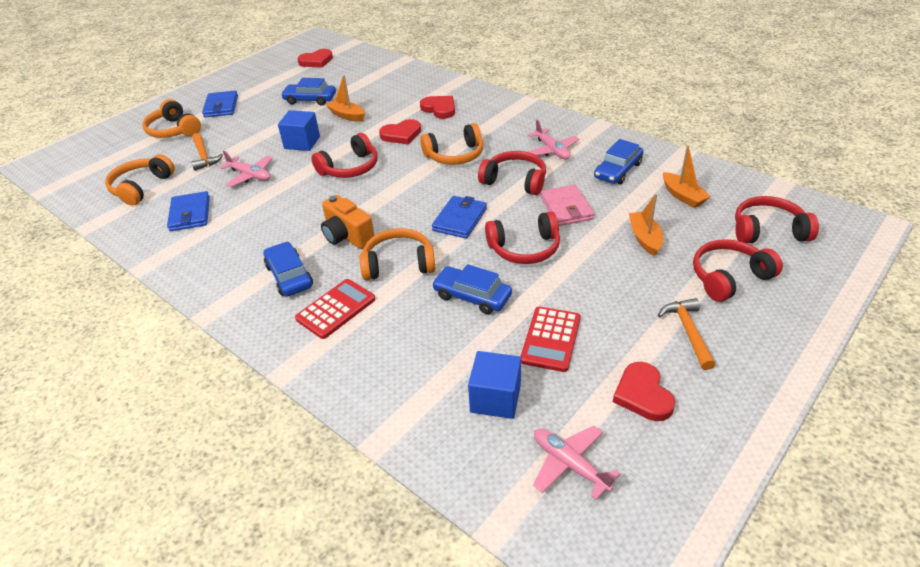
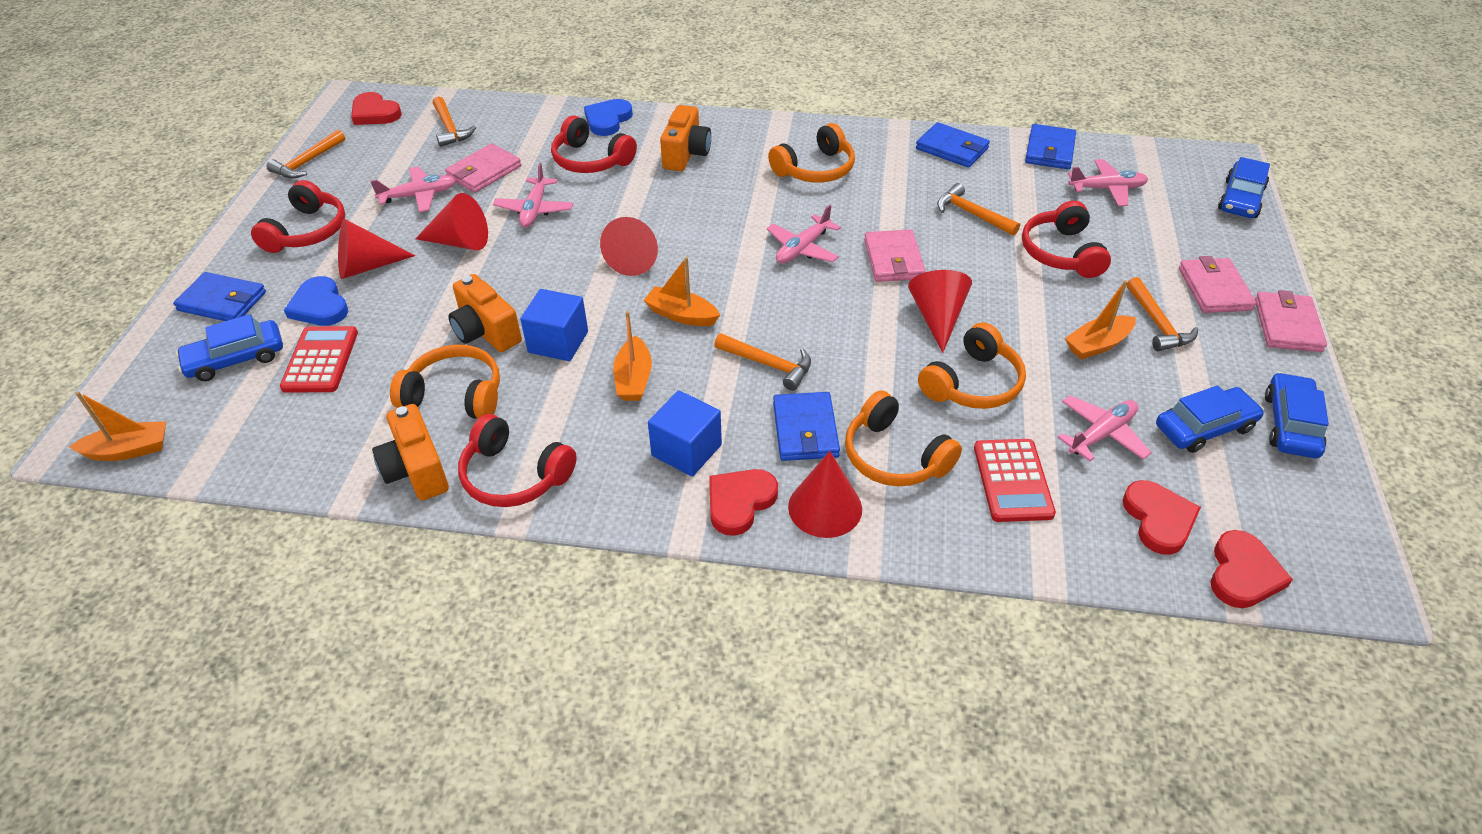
blue heart: 0 -> 2
blue wallet: 3 -> 4
orange boat: 3 -> 4
orange camera: 1 -> 3
orange hammer: 2 -> 5
pink plane: 3 -> 5
pink wallet: 1 -> 4
red cone: 0 -> 5
red headphones: 5 -> 4

